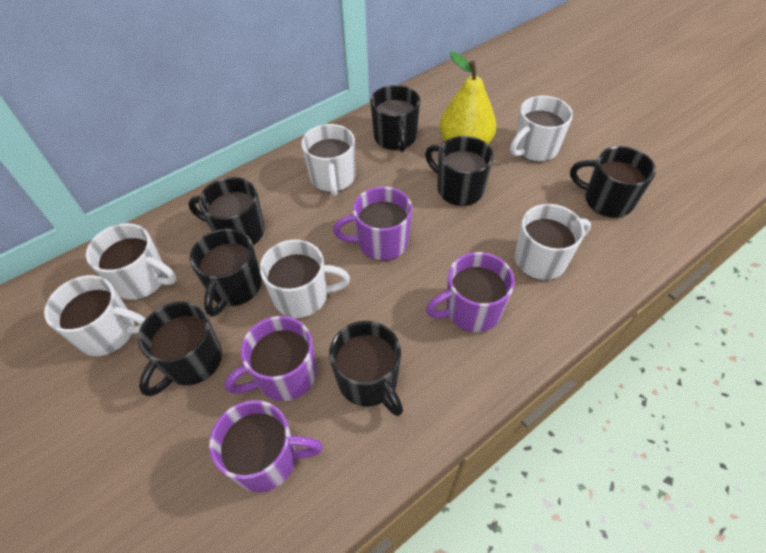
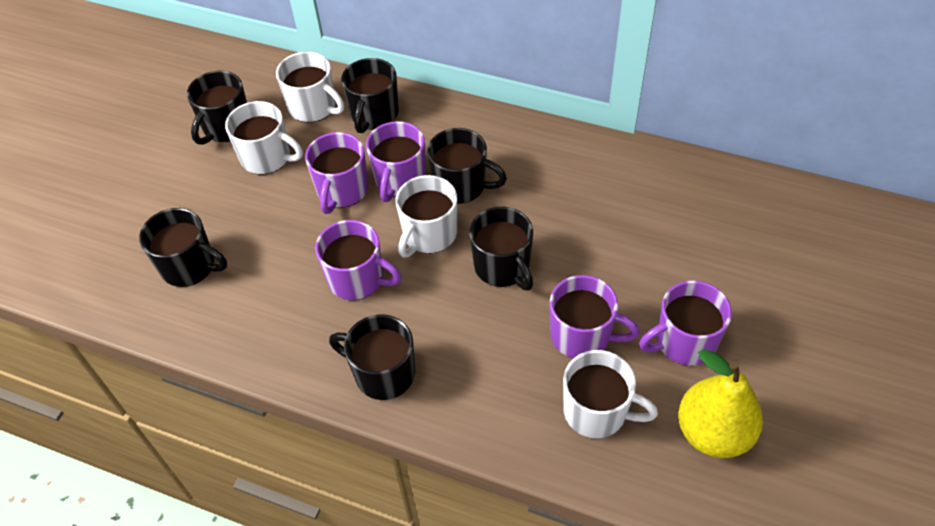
black mug: 7 -> 6
purple mug: 4 -> 5
white mug: 6 -> 4

